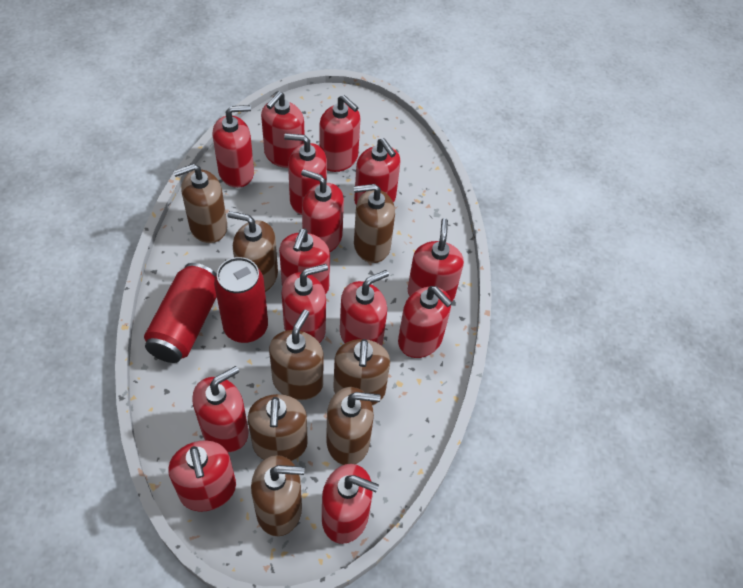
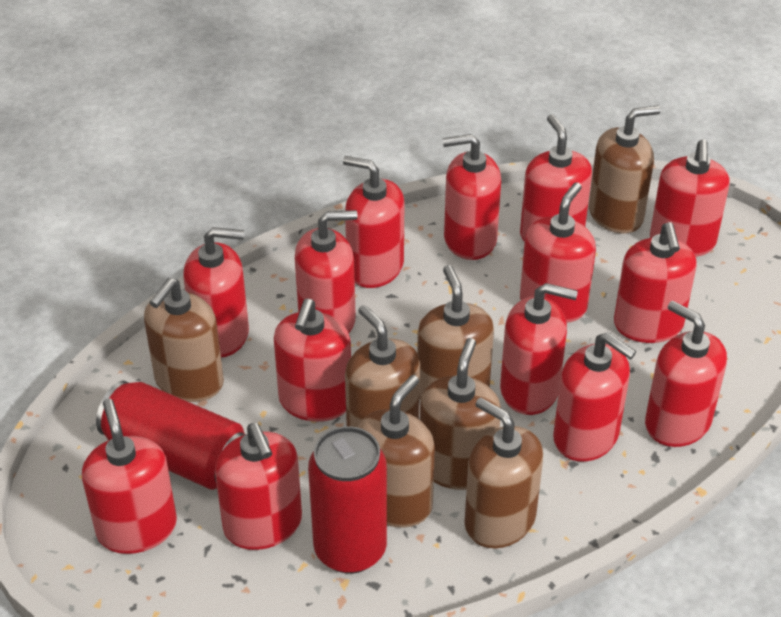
brown soap dispenser: 8 -> 7

